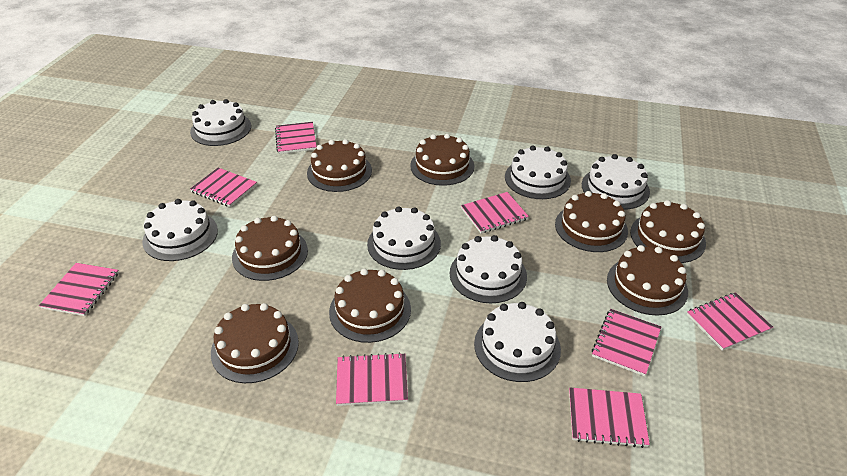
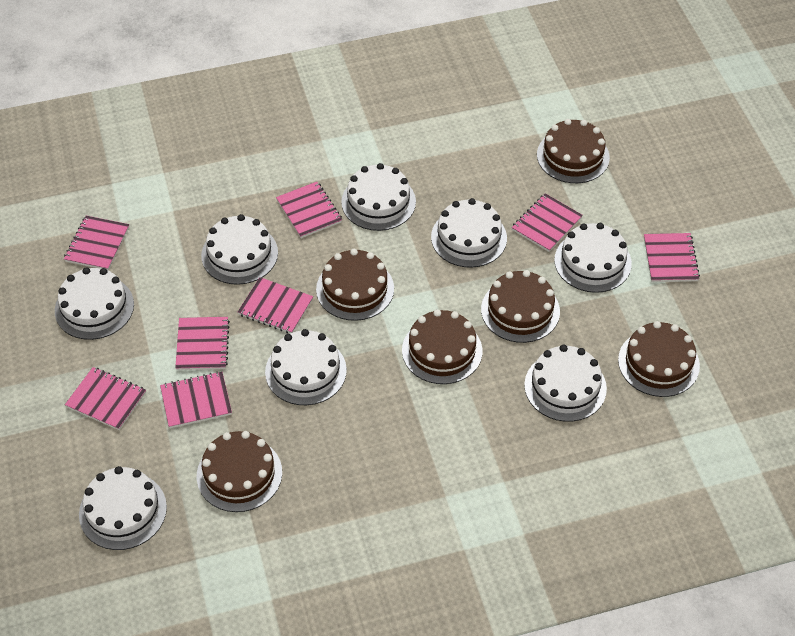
brown cake: 8 -> 6
white cake: 7 -> 8

